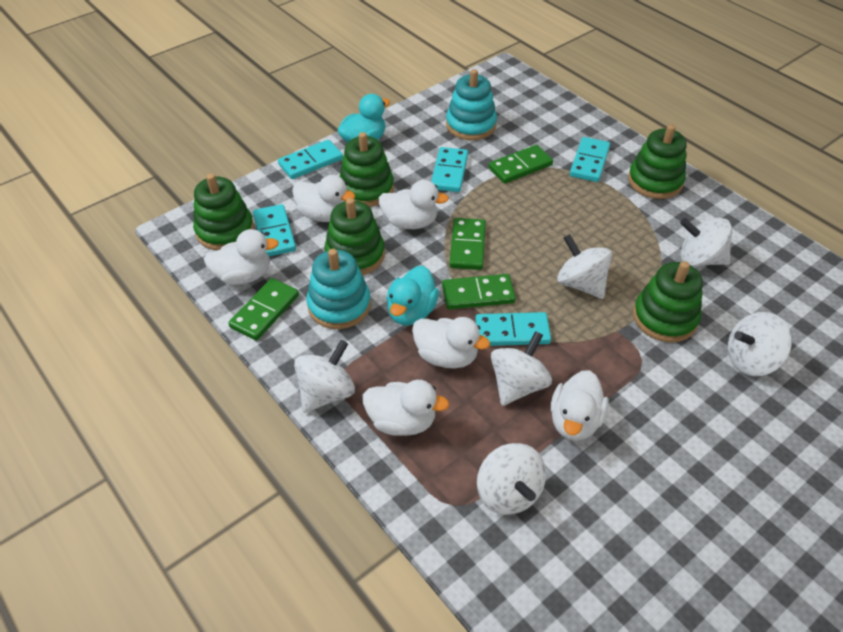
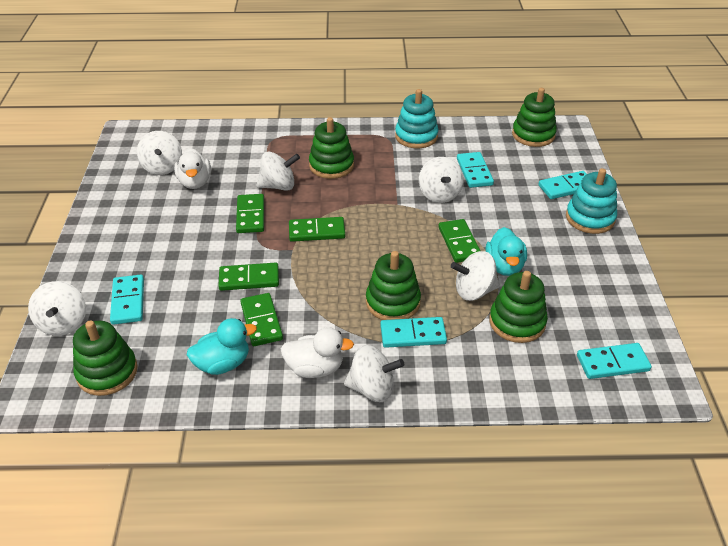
green domino: 4 -> 5
white duck: 6 -> 2

